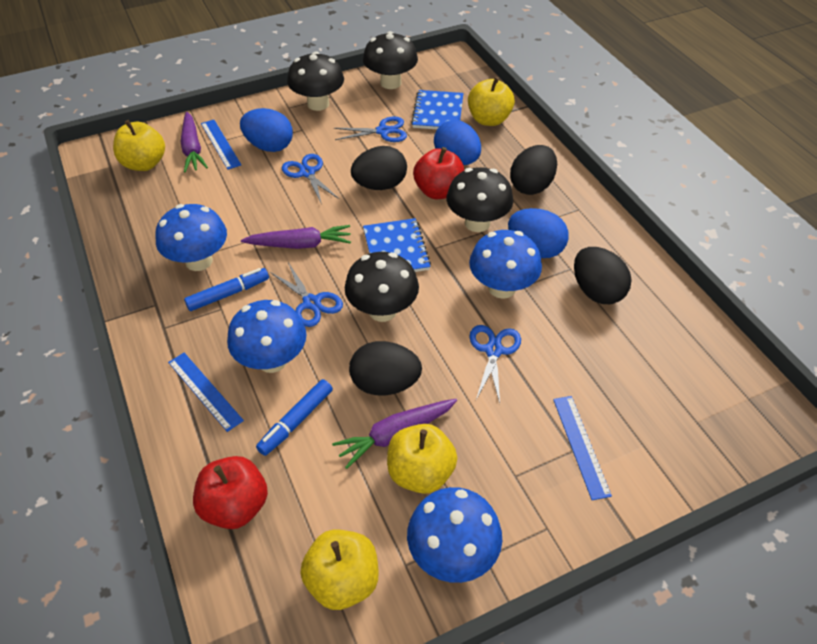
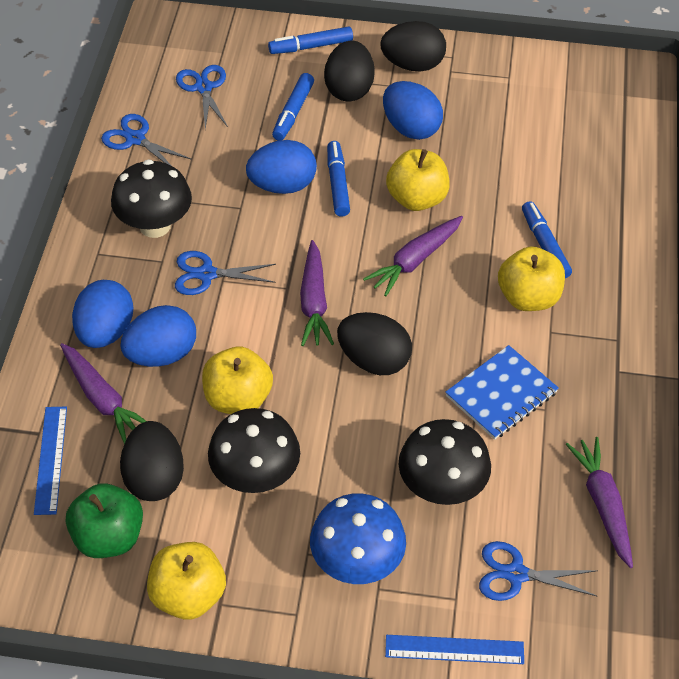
black mushroom: 4 -> 3
blue egg: 3 -> 4
blue marker: 2 -> 4
blue mushroom: 4 -> 1
blue notebook: 2 -> 1
blue ruler: 3 -> 2
green apple: 0 -> 1
purple carrot: 3 -> 4
red apple: 2 -> 0

